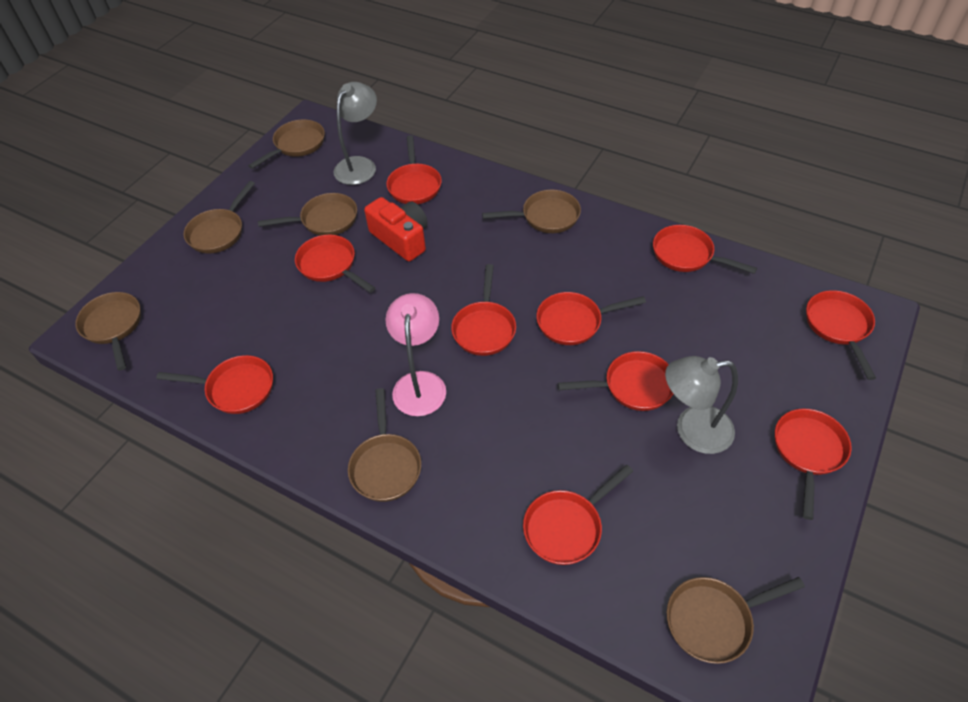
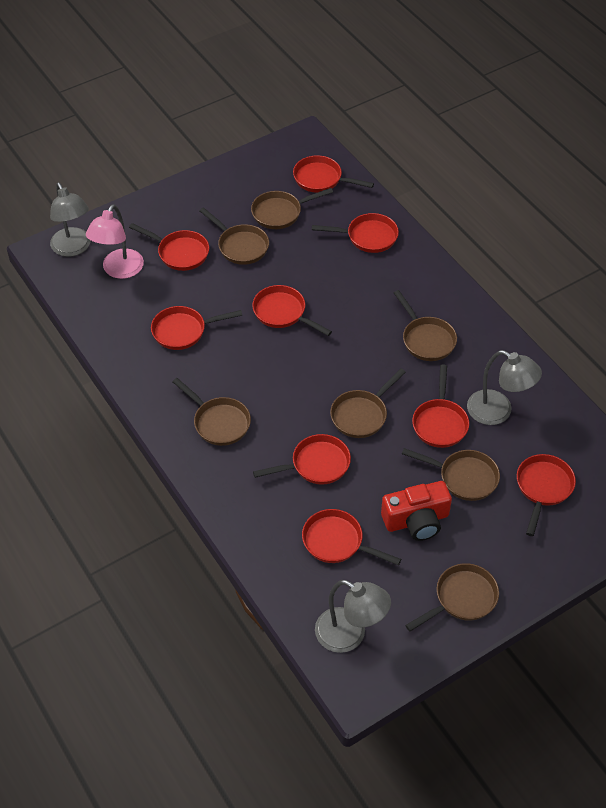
grey lamp: 2 -> 3
red pan: 10 -> 9

